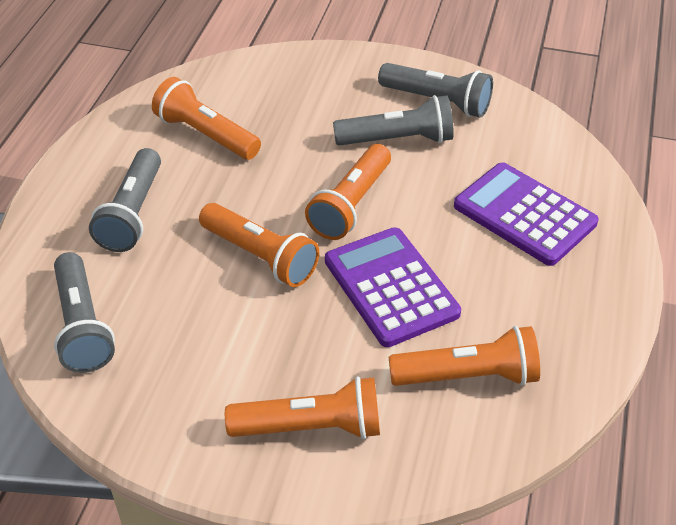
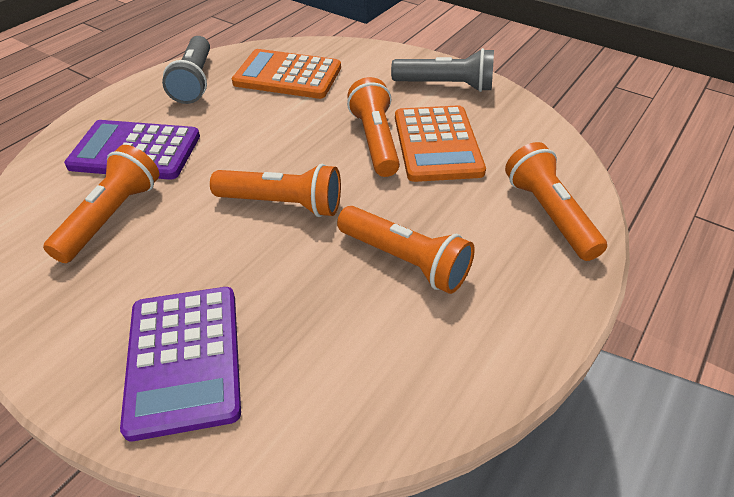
grey flashlight: 4 -> 2
orange calculator: 0 -> 2

